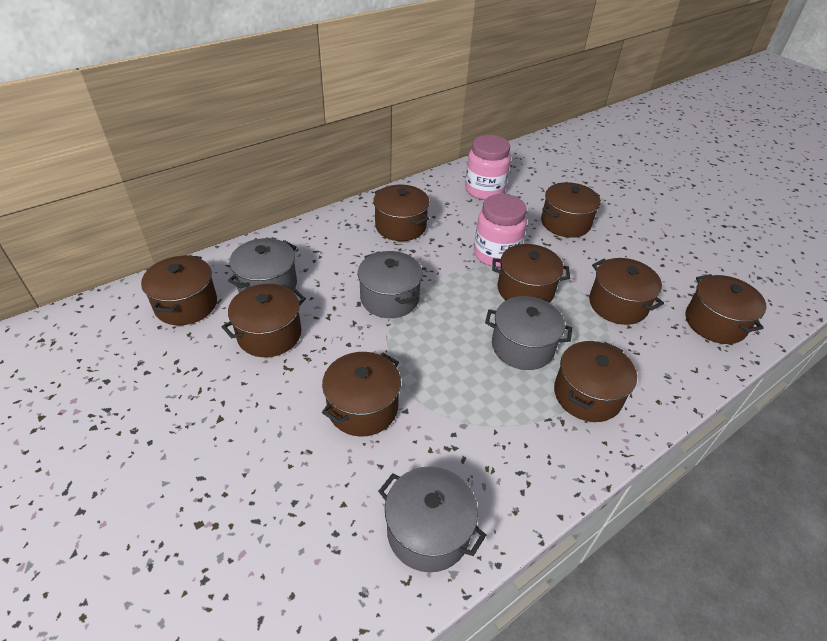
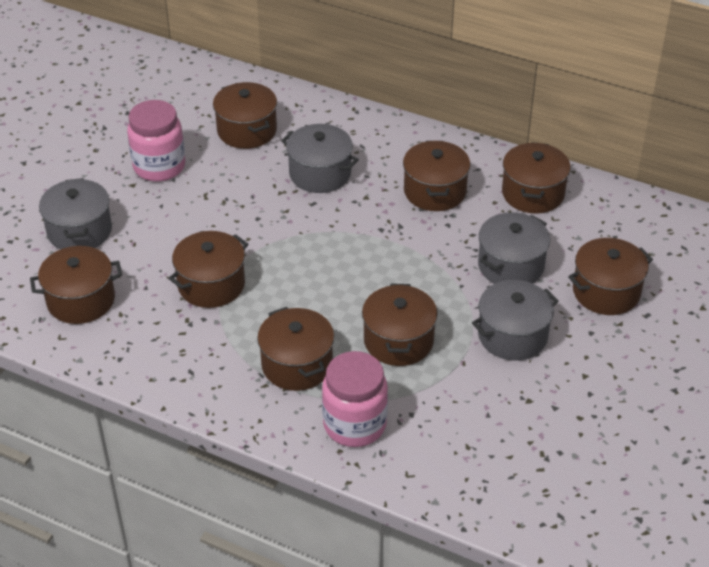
brown pot: 9 -> 8

